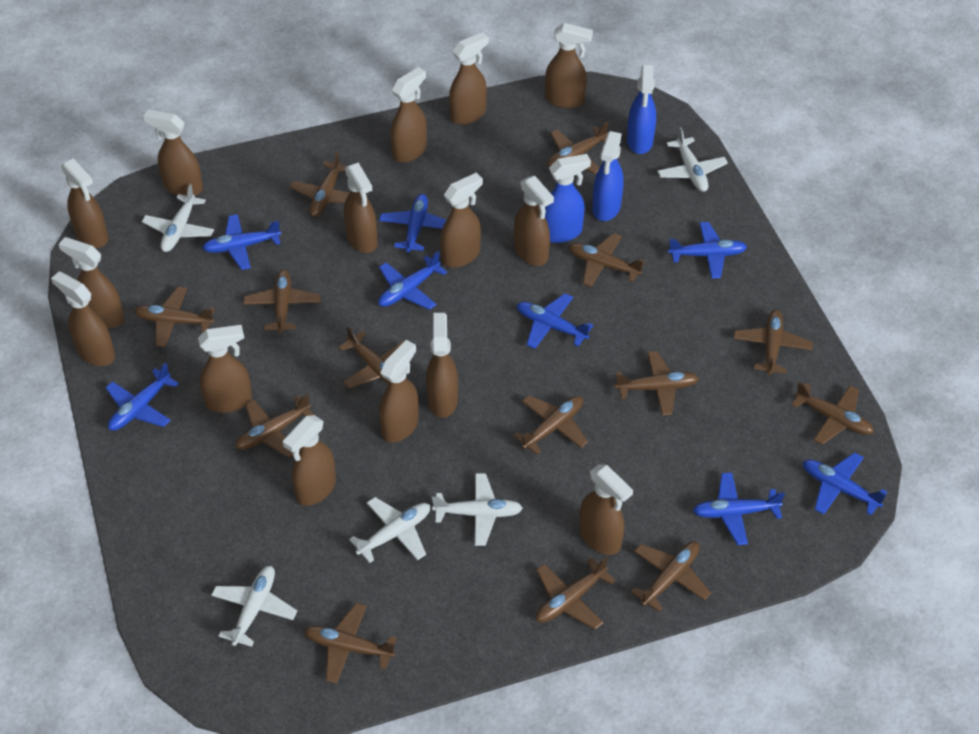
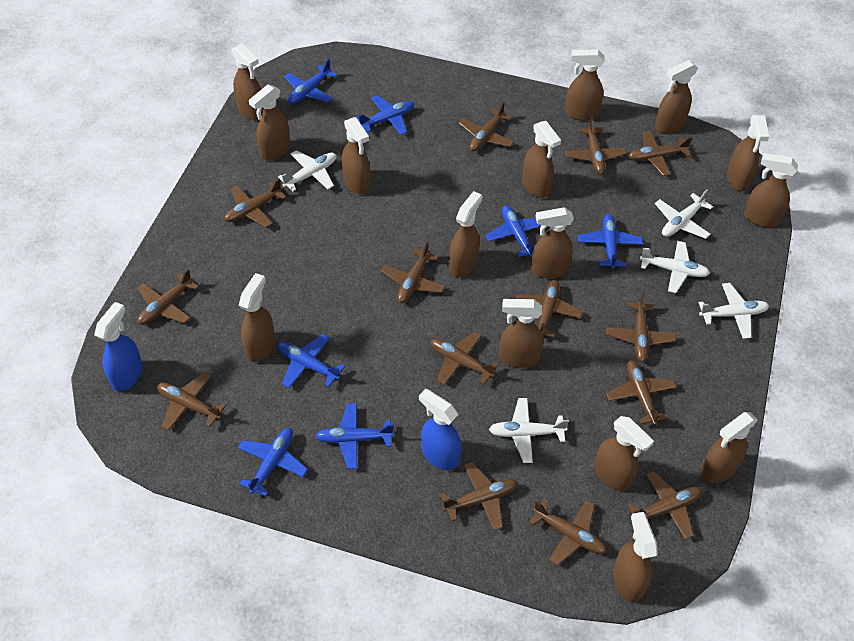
blue plane: 8 -> 7
blue spray bottle: 3 -> 2

